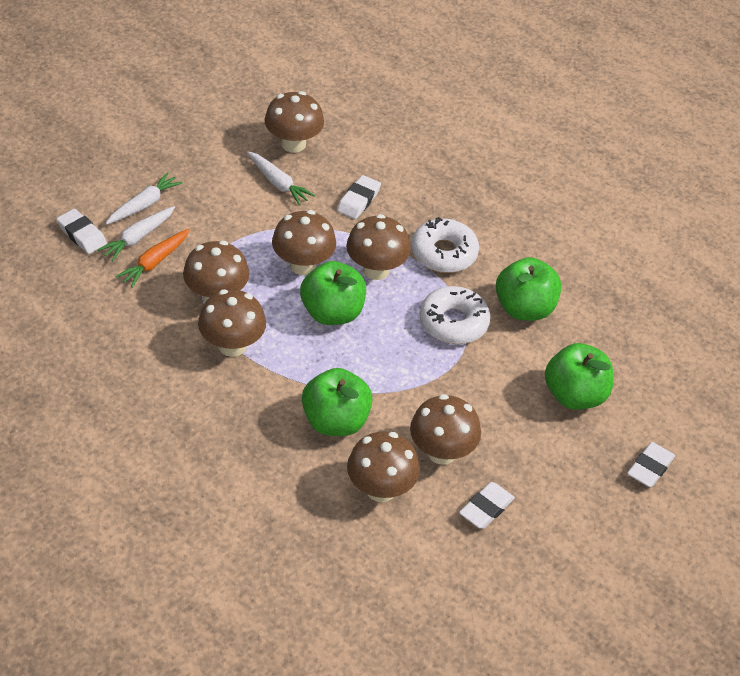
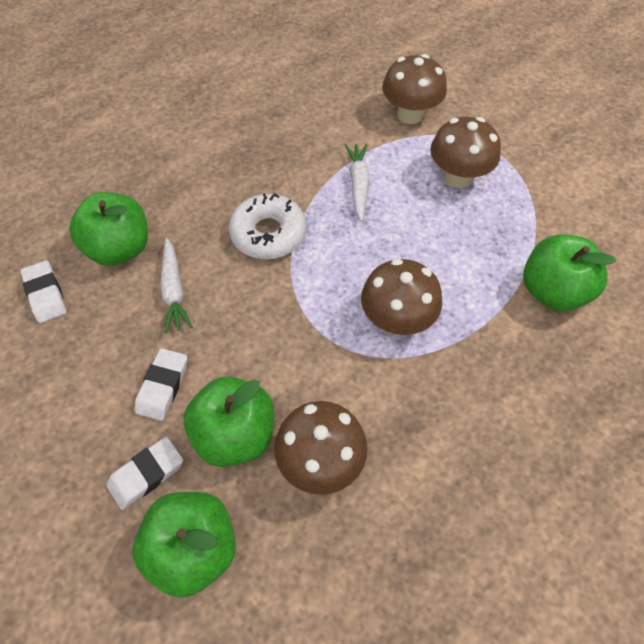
brown mushroom: 7 -> 4
orange carrot: 1 -> 0
white carrot: 3 -> 2
white donut: 2 -> 1
white eraser: 4 -> 3

